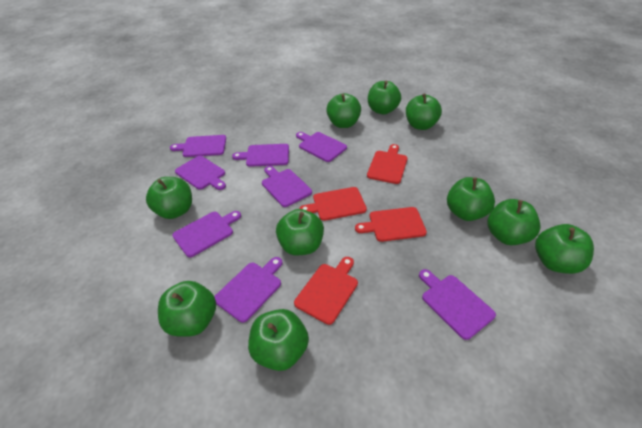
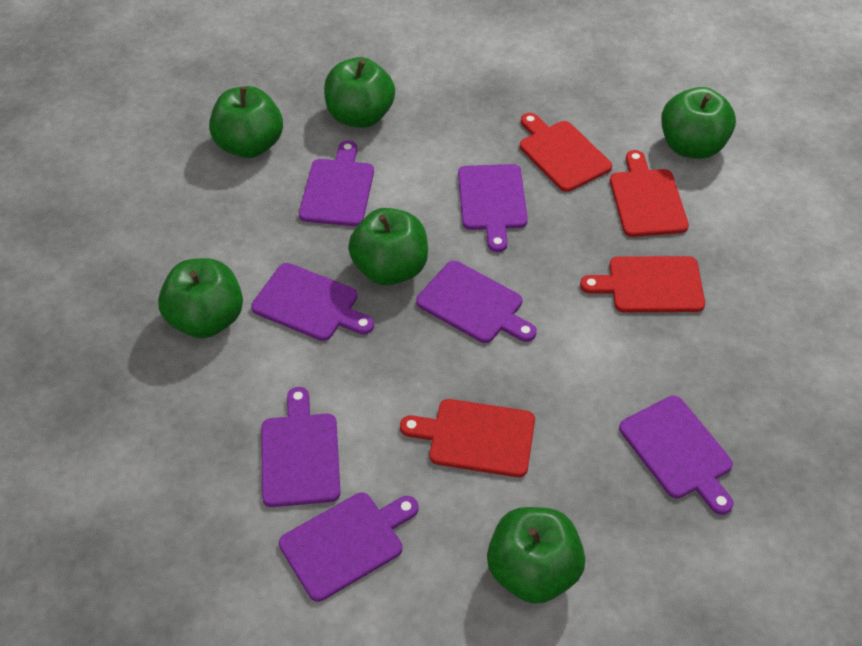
green apple: 10 -> 6
purple cutting board: 8 -> 7

